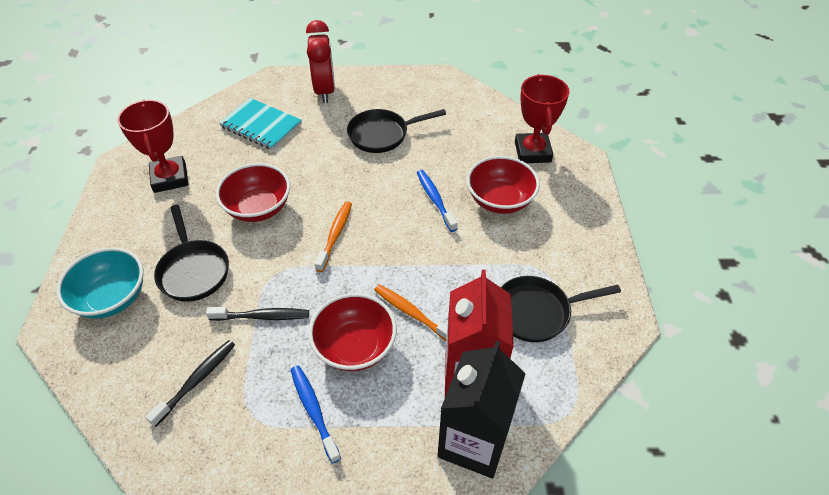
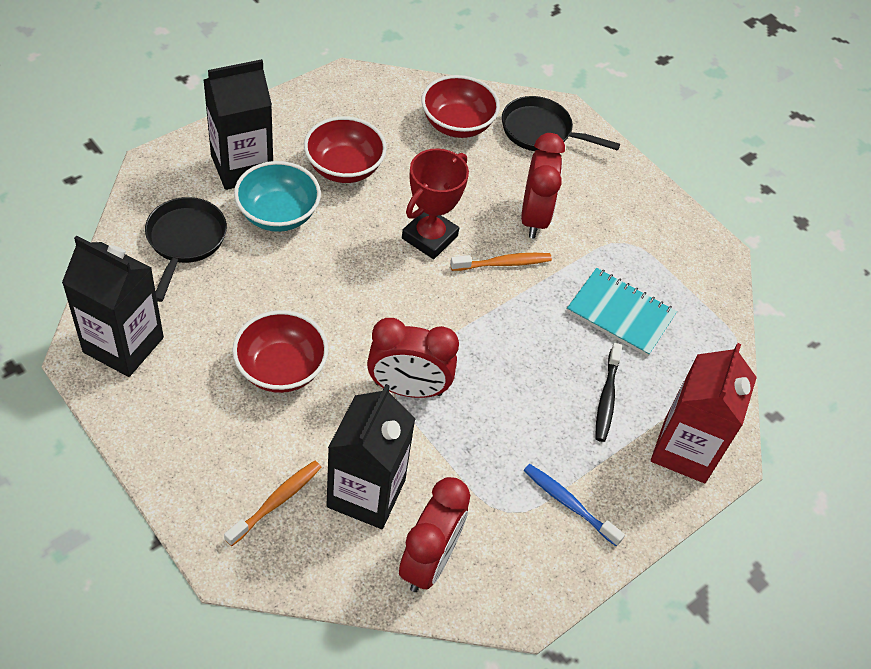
black carton: 1 -> 3
black pan: 3 -> 2
black toothbrush: 2 -> 1
blue toothbrush: 2 -> 1
red clock: 1 -> 3
red trophy: 2 -> 1

